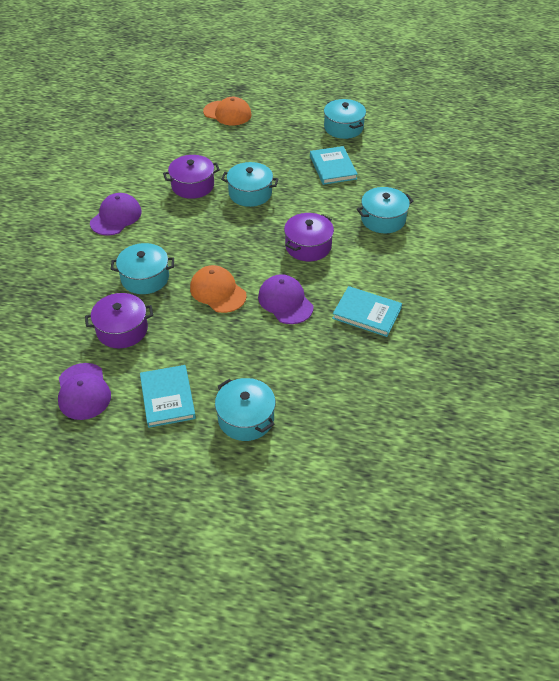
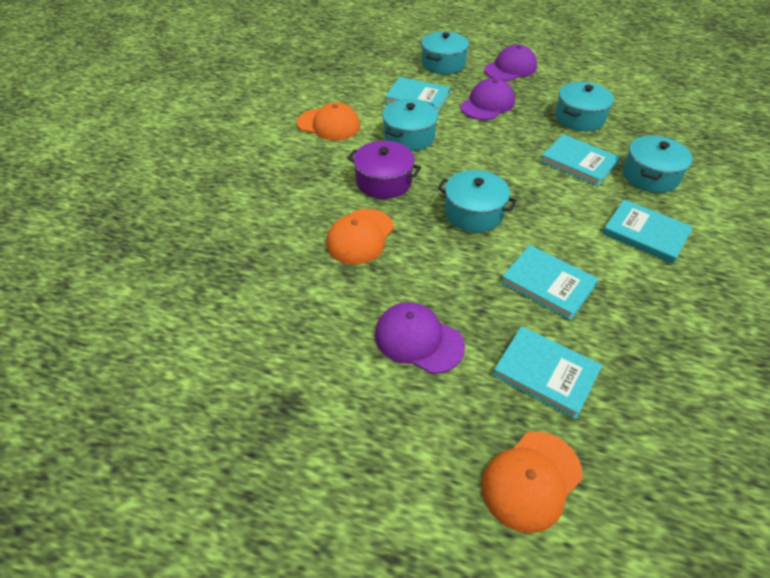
orange cap: 2 -> 3
purple pot: 3 -> 1
turquoise book: 3 -> 5

